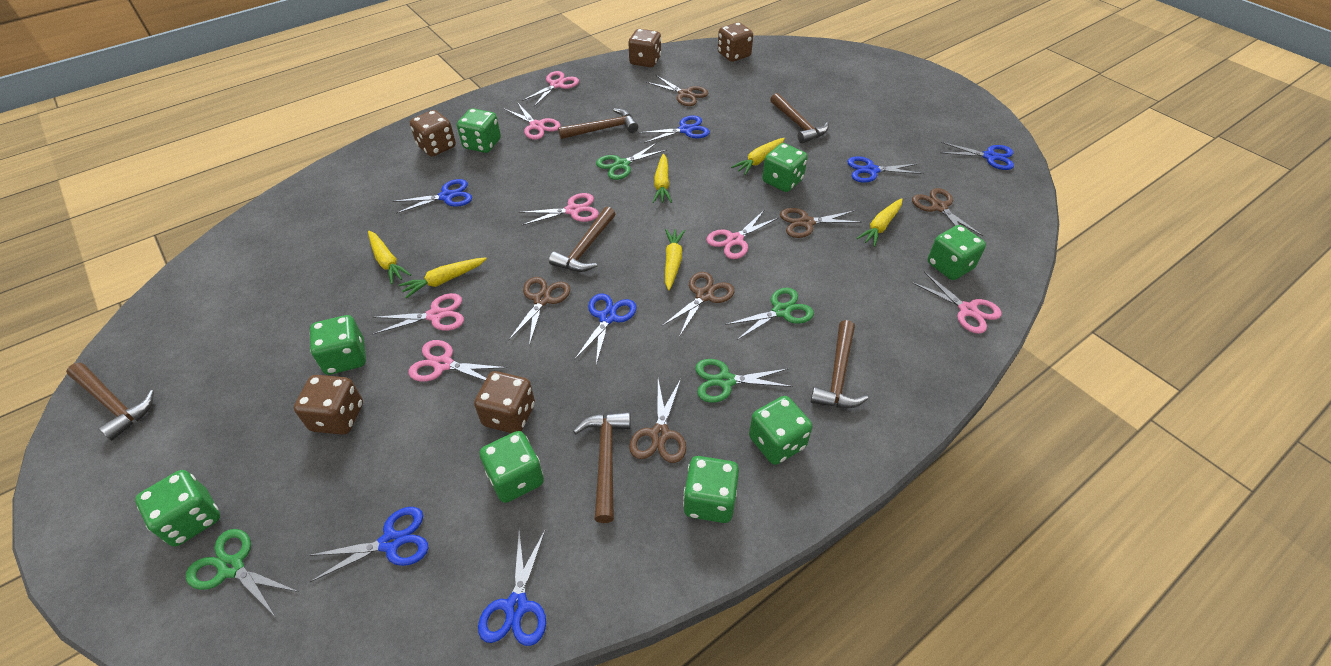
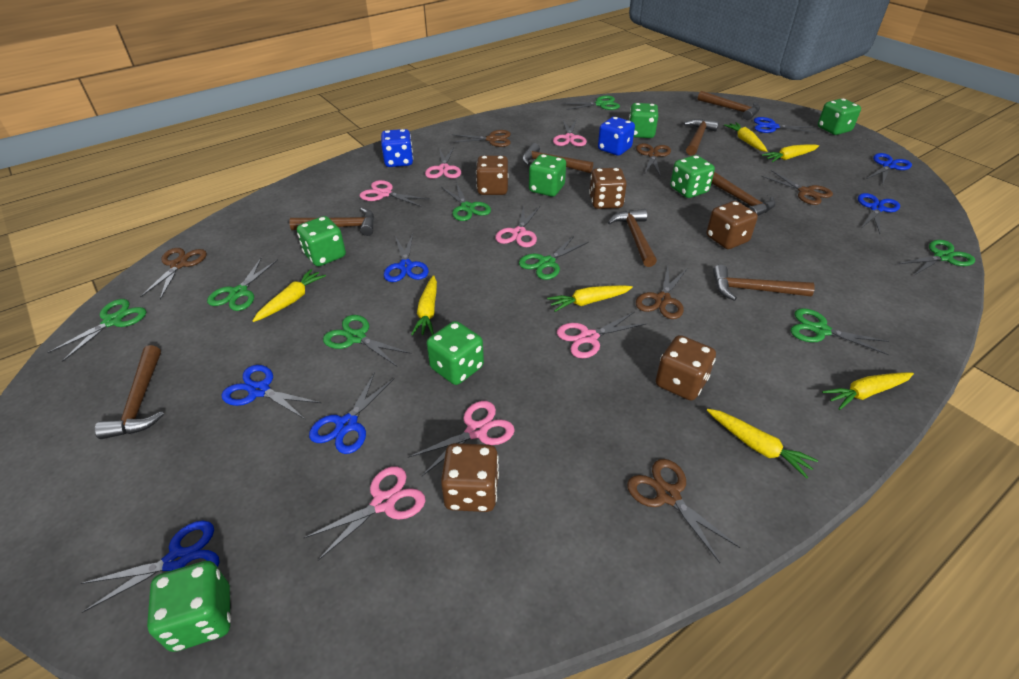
blue dice: 0 -> 2
brown hammer: 6 -> 8
green dice: 8 -> 7
green scissors: 4 -> 8
yellow carrot: 6 -> 7

